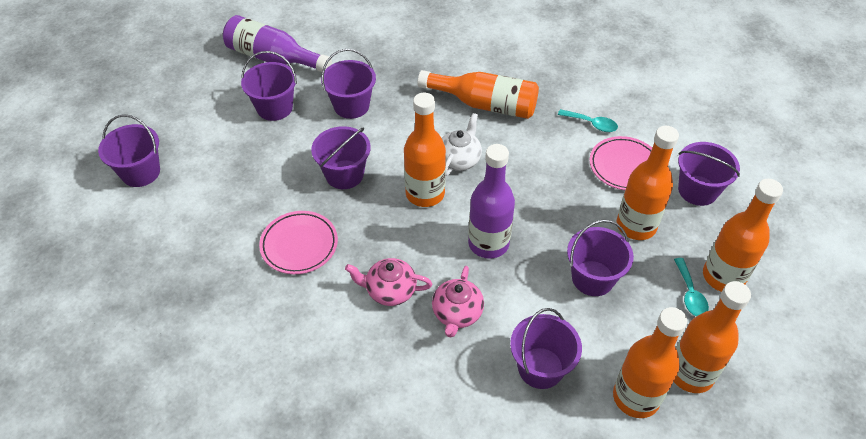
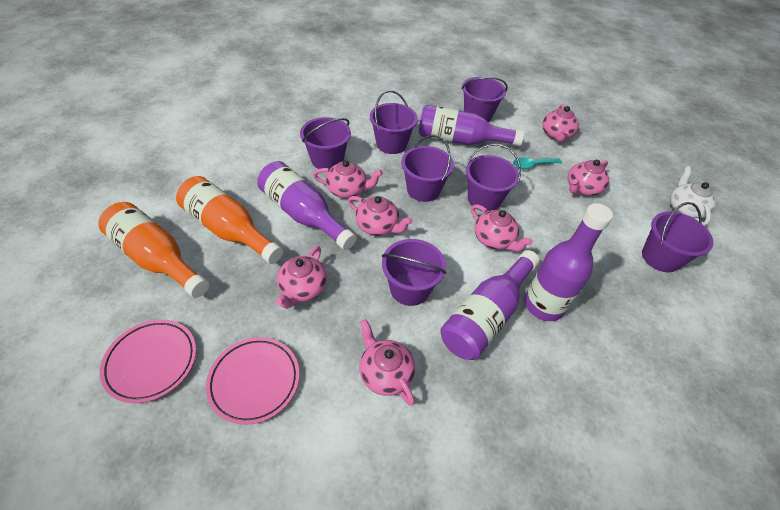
orange bottle: 6 -> 2
pink teapot: 2 -> 7
purple bottle: 2 -> 4
turquoise spoon: 2 -> 1

